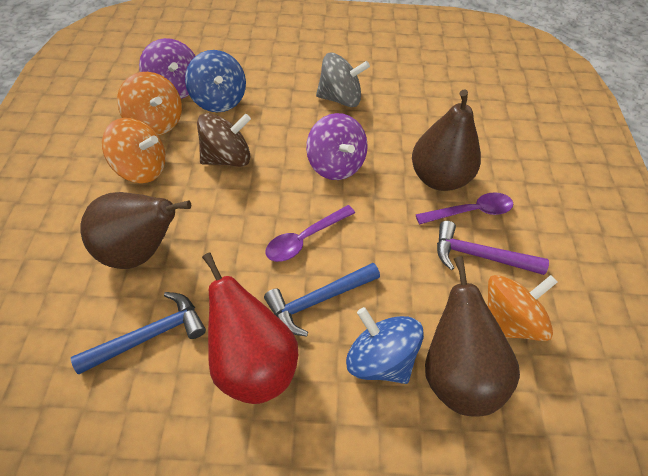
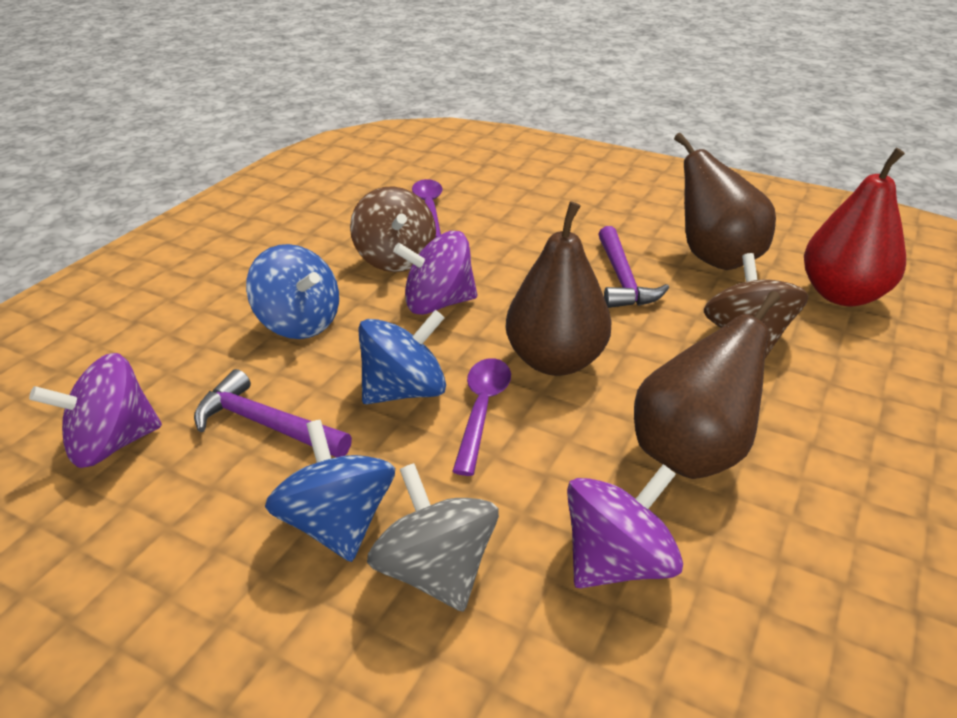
blue hammer: 2 -> 0
blue spinning top: 2 -> 3
brown spinning top: 1 -> 2
orange spinning top: 3 -> 0
purple hammer: 1 -> 2
purple spinning top: 2 -> 3

